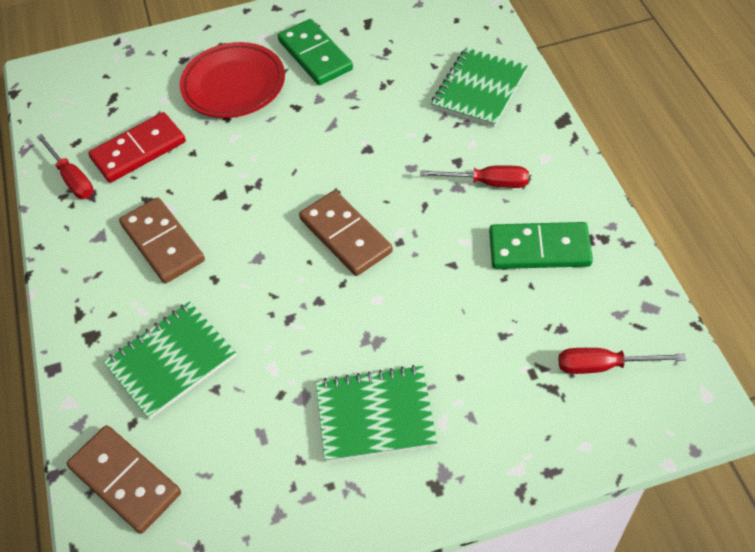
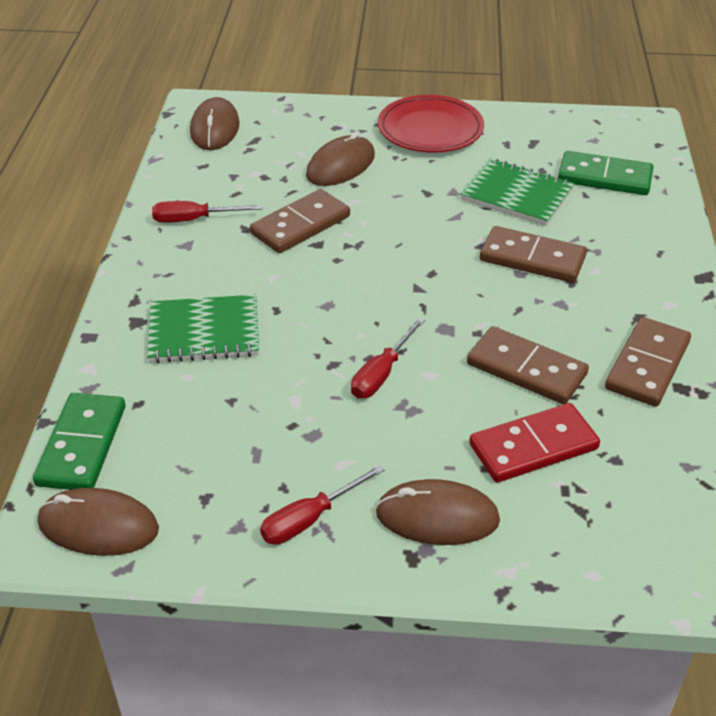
brown domino: 3 -> 4
brown mouse: 0 -> 4
green notebook: 3 -> 2

